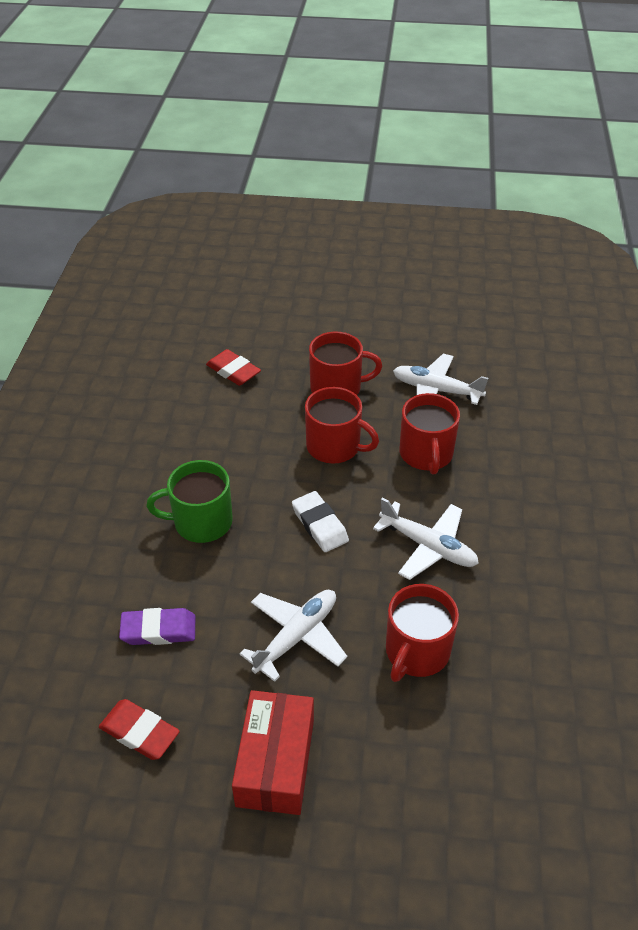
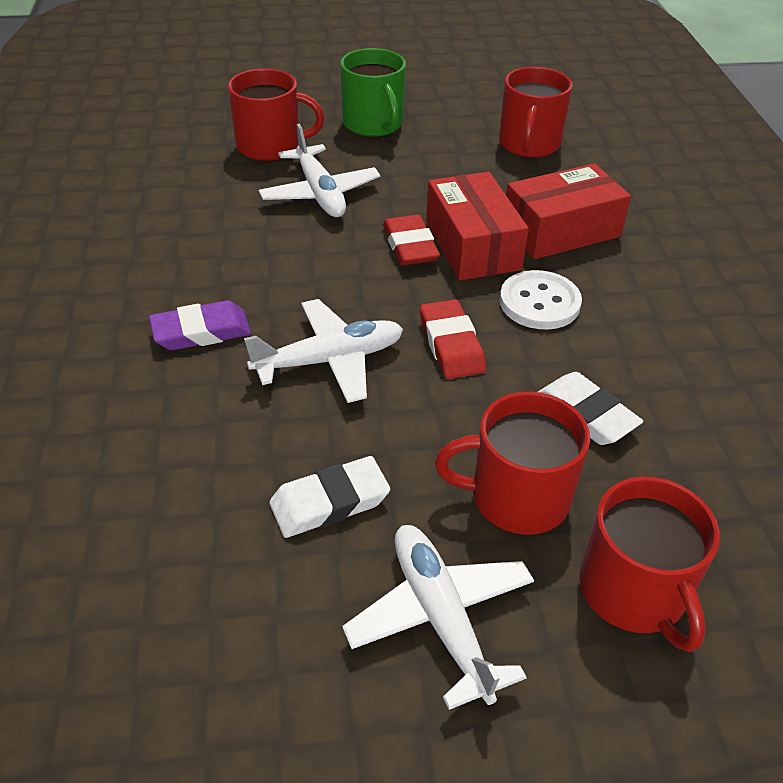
red box: 1 -> 2
white button: 0 -> 1
white eraser: 1 -> 2

